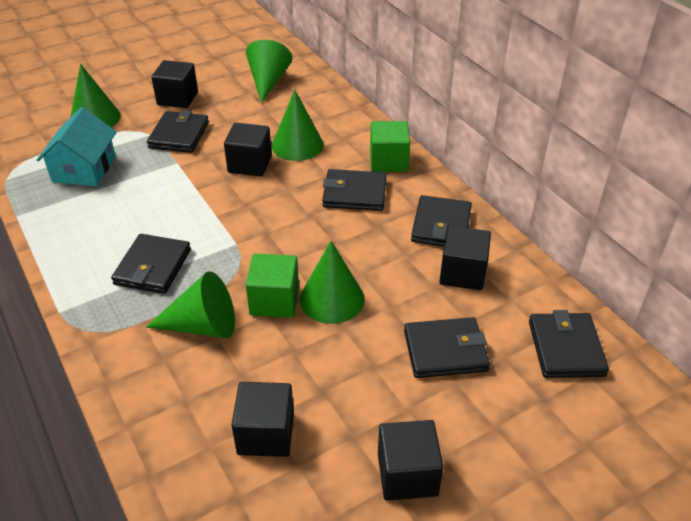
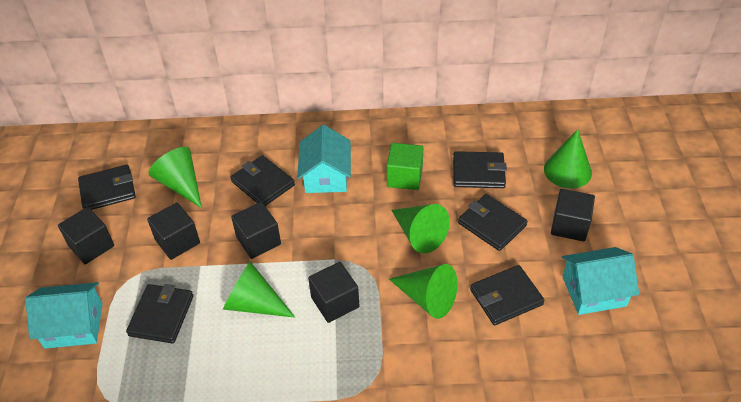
green cube: 2 -> 1
turquoise house: 1 -> 3

